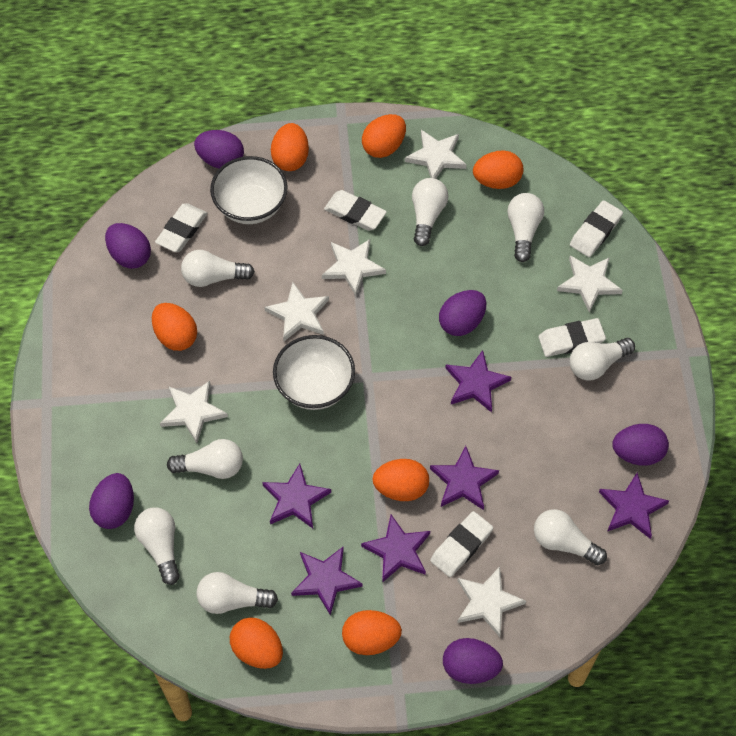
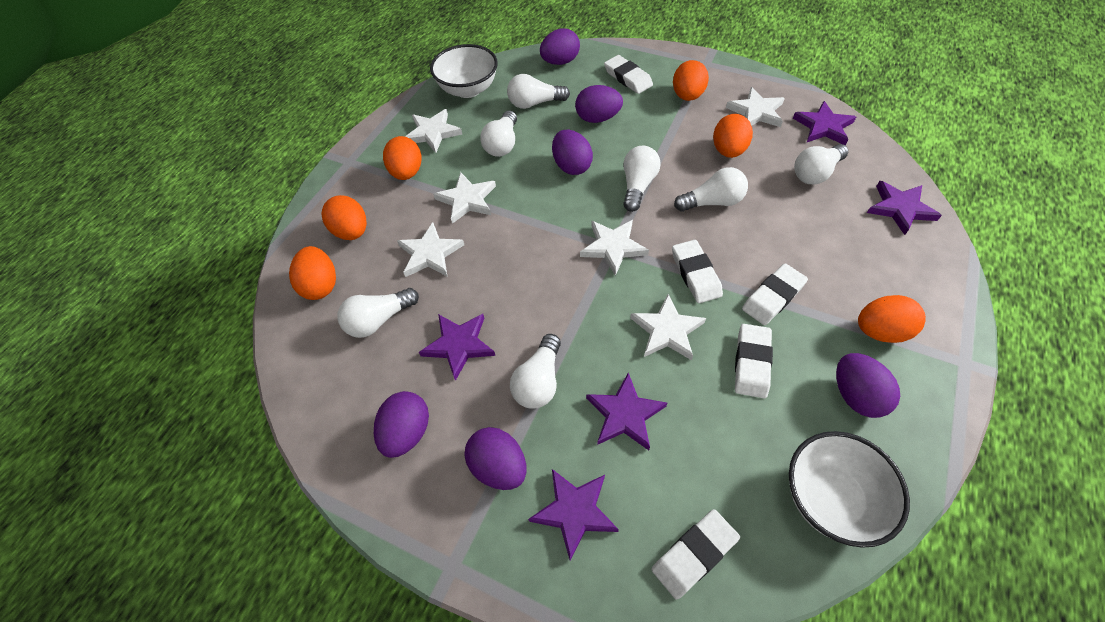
orange egg: 7 -> 6
purple star: 6 -> 5
white light bulb: 8 -> 7

